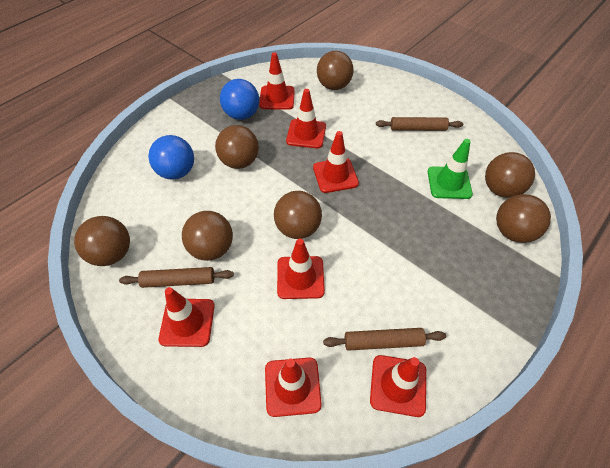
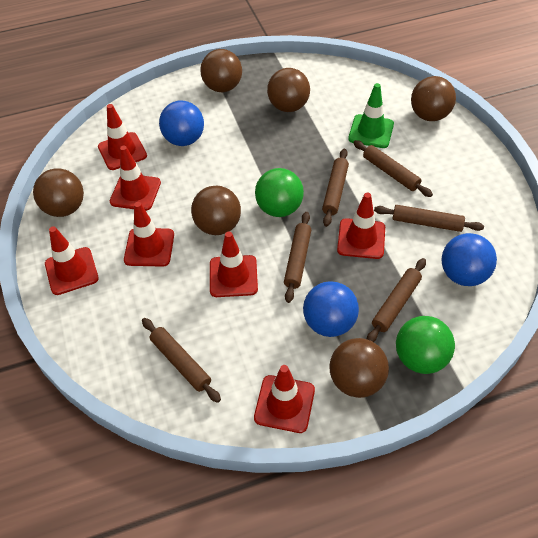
blue ball: 2 -> 3
brown ball: 7 -> 6
brown rolling pin: 3 -> 6
green ball: 0 -> 2

